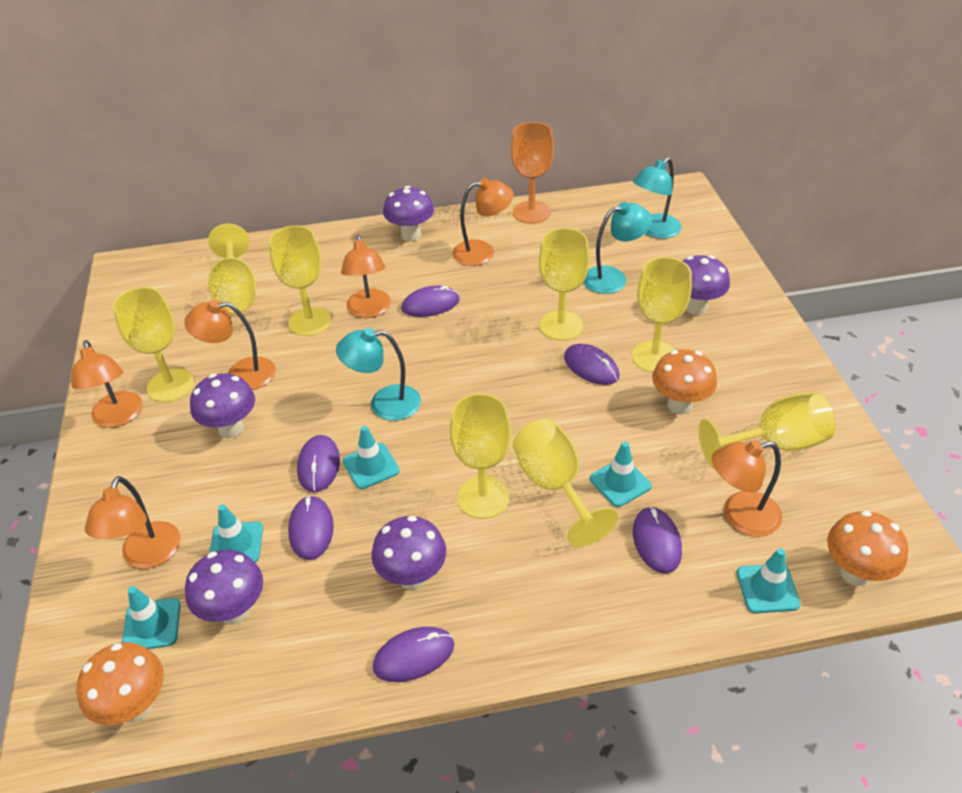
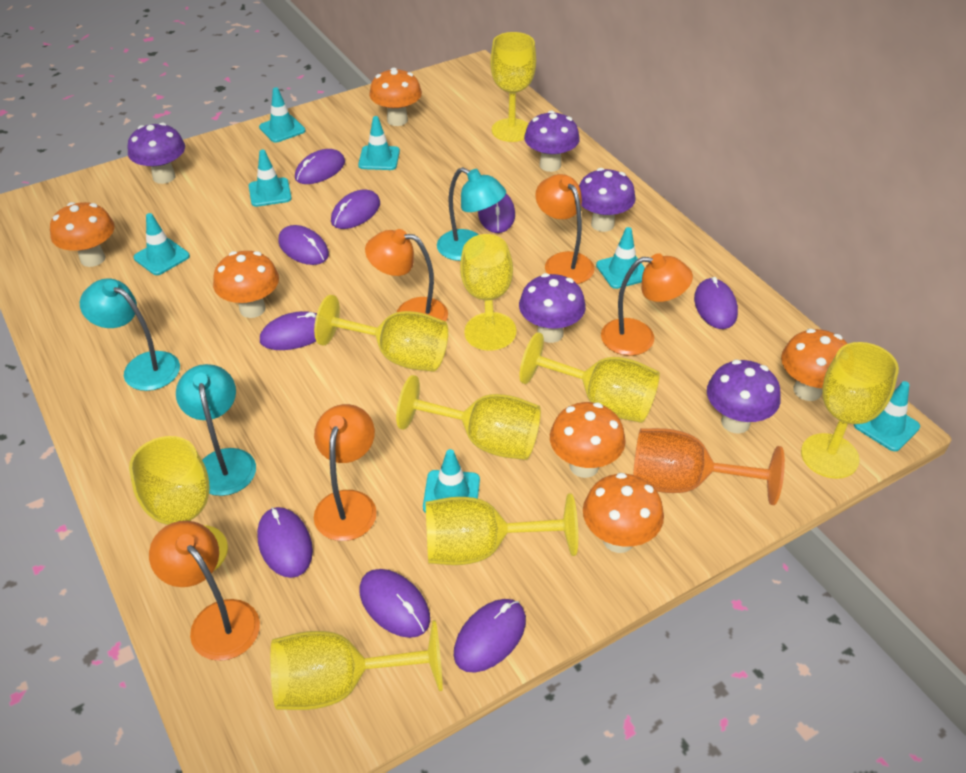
orange lamp: 6 -> 5
orange mushroom: 3 -> 6
purple mouse: 6 -> 9
turquoise traffic cone: 5 -> 7
yellow goblet: 8 -> 9

